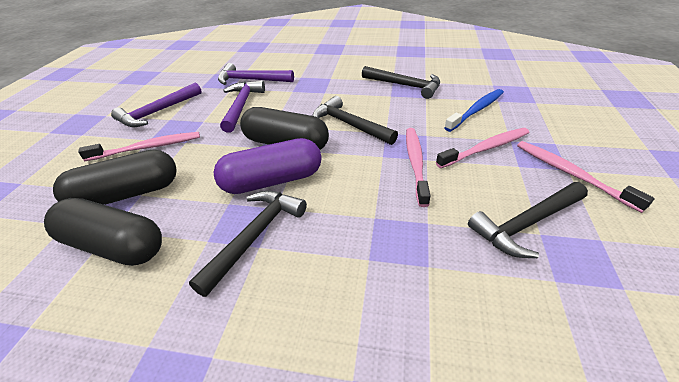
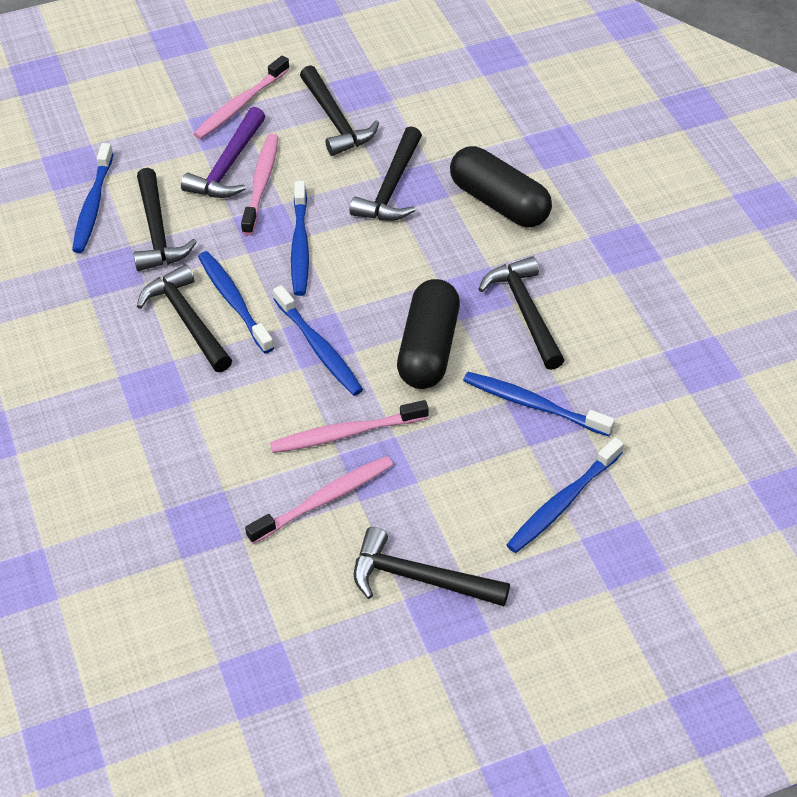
black capsule: 3 -> 2
black hammer: 4 -> 6
blue toothbrush: 1 -> 6
purple capsule: 1 -> 0
purple hammer: 3 -> 1

